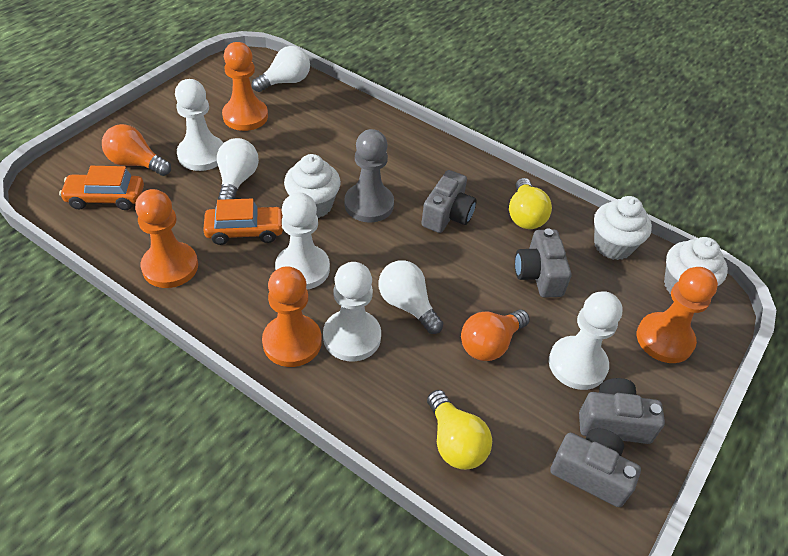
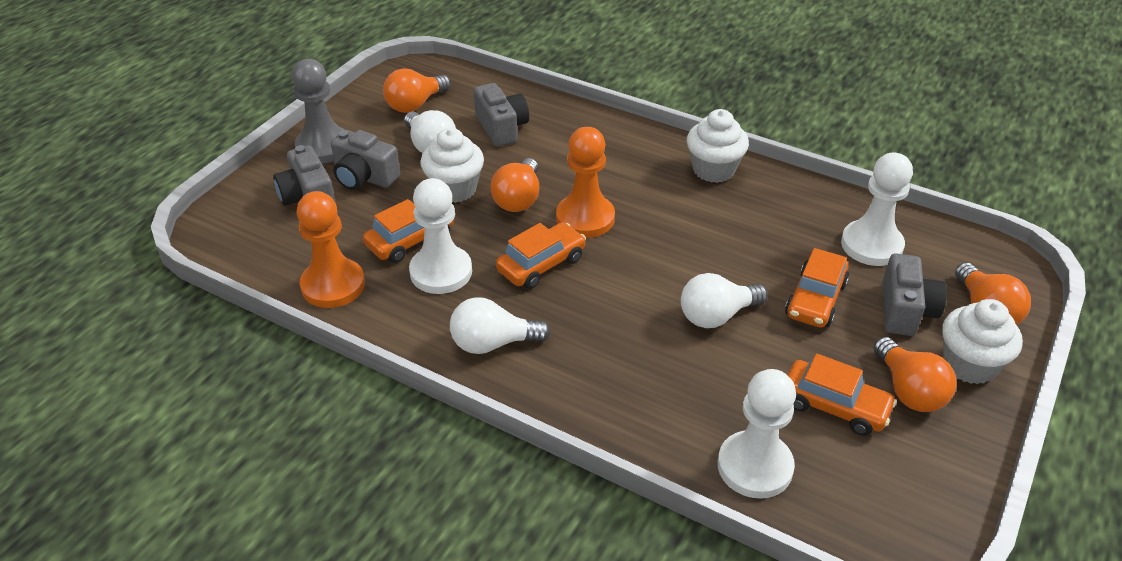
orange car: 2 -> 4
orange light bulb: 2 -> 4
orange pawn: 4 -> 2
white pawn: 4 -> 3
yellow light bulb: 2 -> 0

